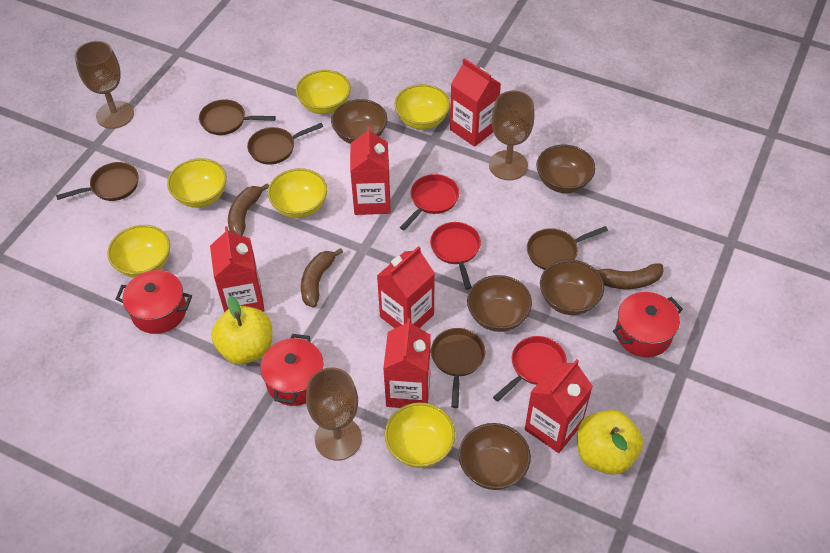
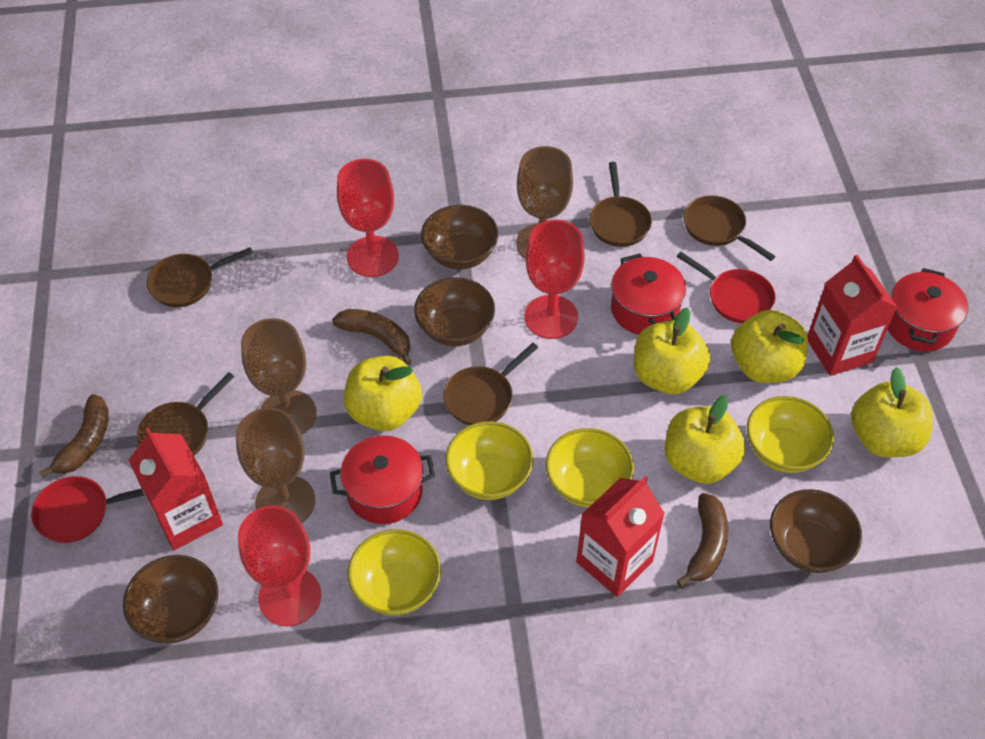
brown bowl: 5 -> 4
red carton: 6 -> 3
red goblet: 0 -> 3
red pan: 3 -> 2
yellow apple: 2 -> 5
yellow bowl: 6 -> 4

